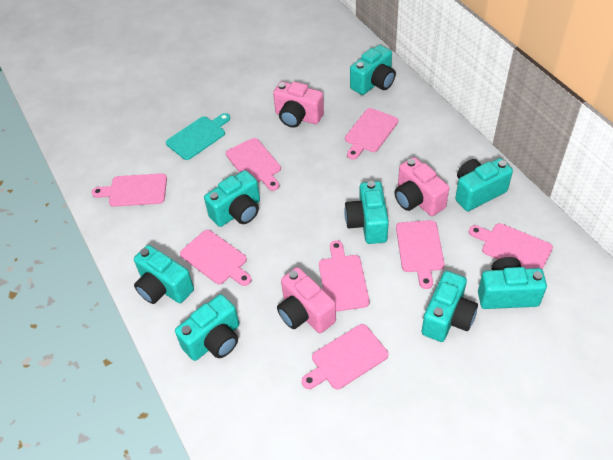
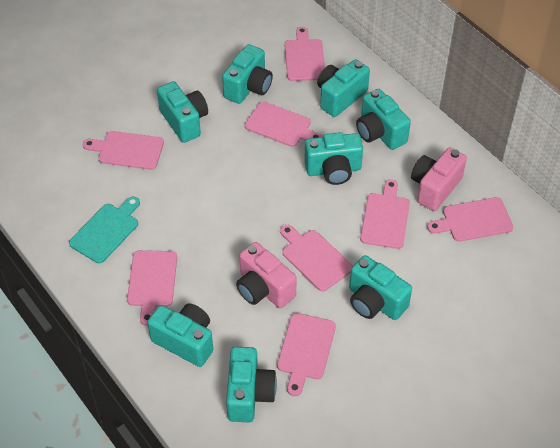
pink camera: 3 -> 2

